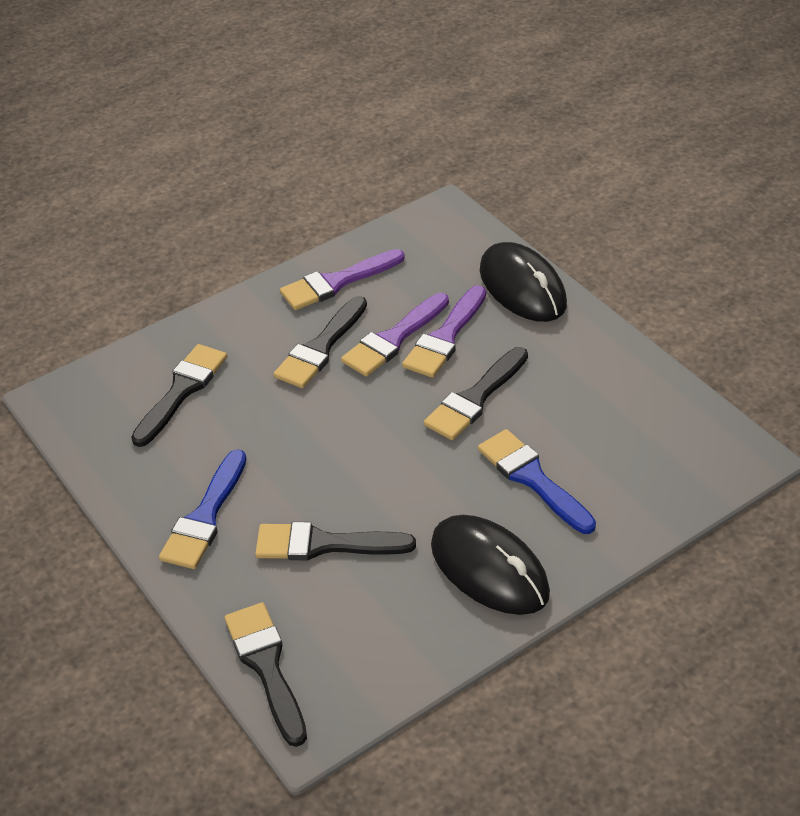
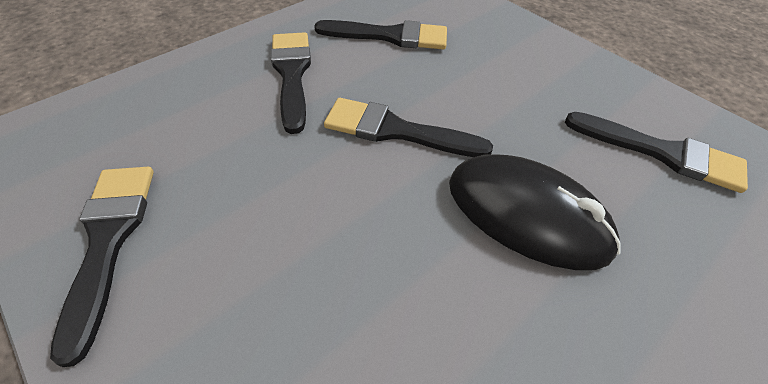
black mouse: 2 -> 1
blue brush: 2 -> 0
purple brush: 3 -> 0

